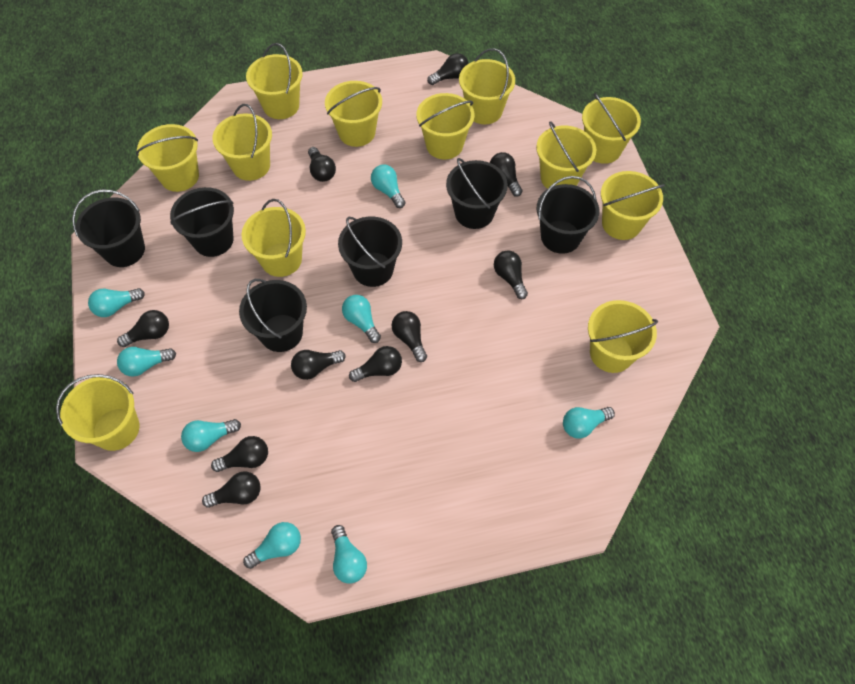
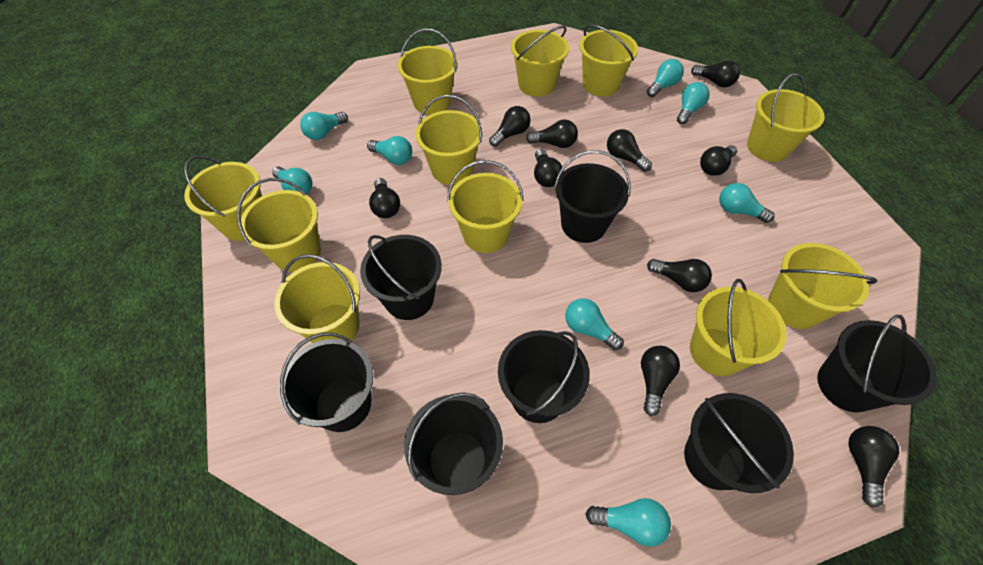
black bucket: 6 -> 7
yellow bucket: 12 -> 11

